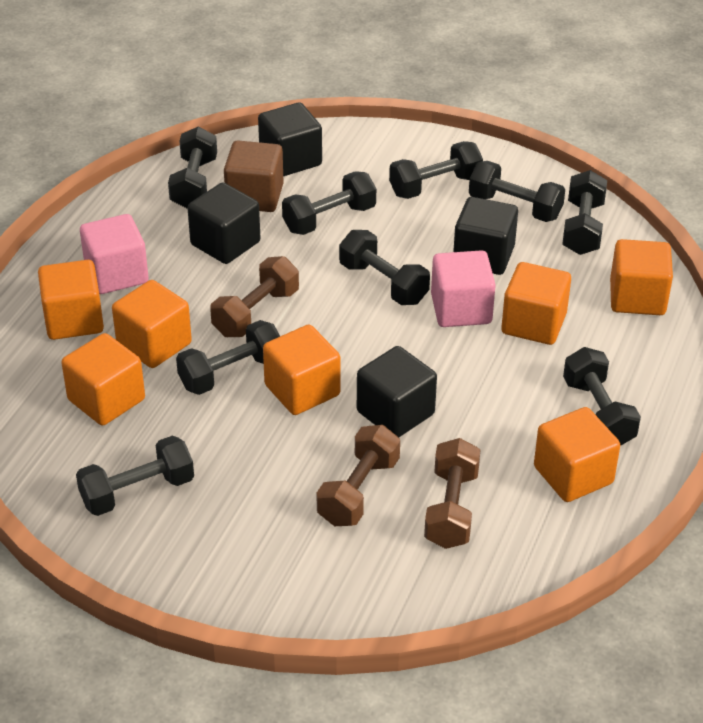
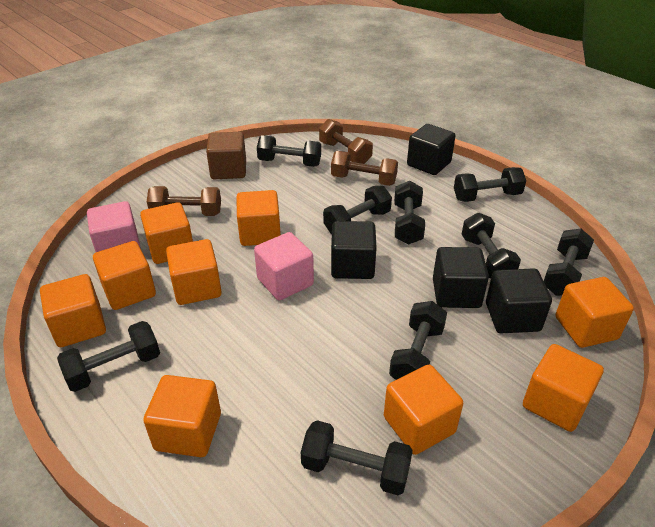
orange cube: 7 -> 9

